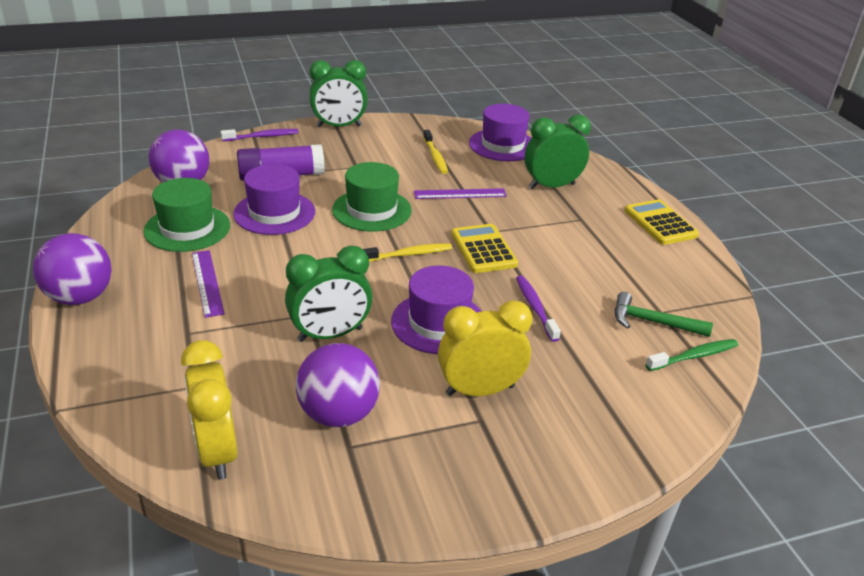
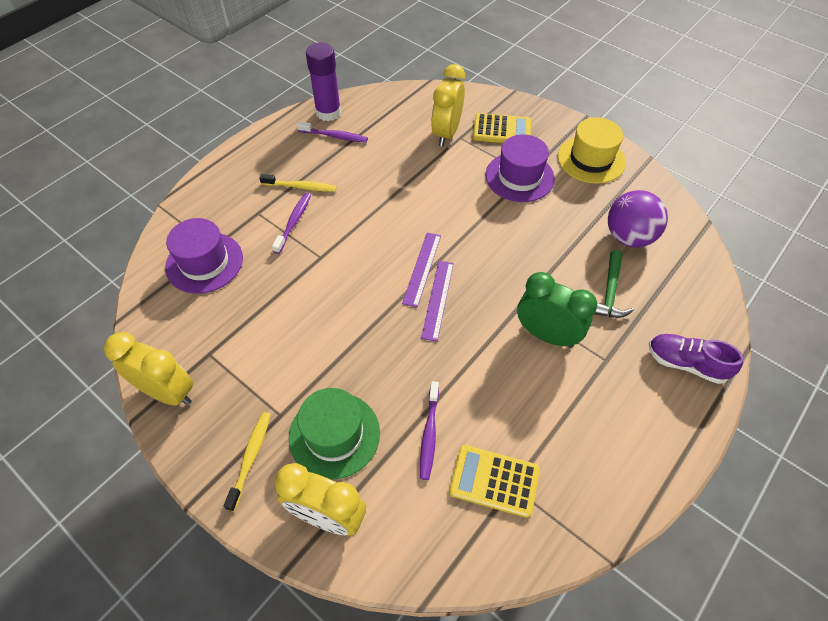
green clock: 3 -> 1
green hat: 2 -> 1
green toothbrush: 1 -> 0
purple ball: 3 -> 1
purple hat: 3 -> 2
purple shoe: 0 -> 1
purple toothbrush: 2 -> 3
yellow clock: 2 -> 3
yellow hat: 0 -> 1

